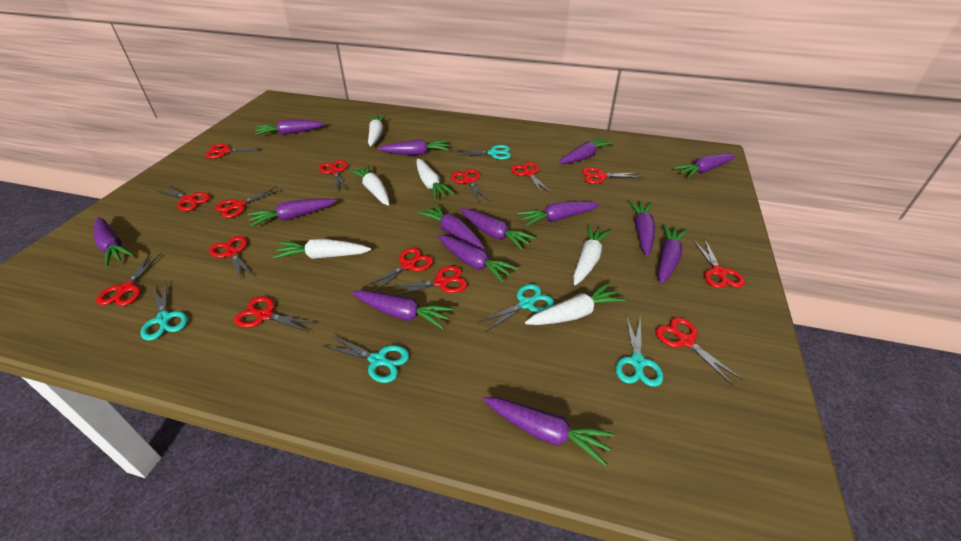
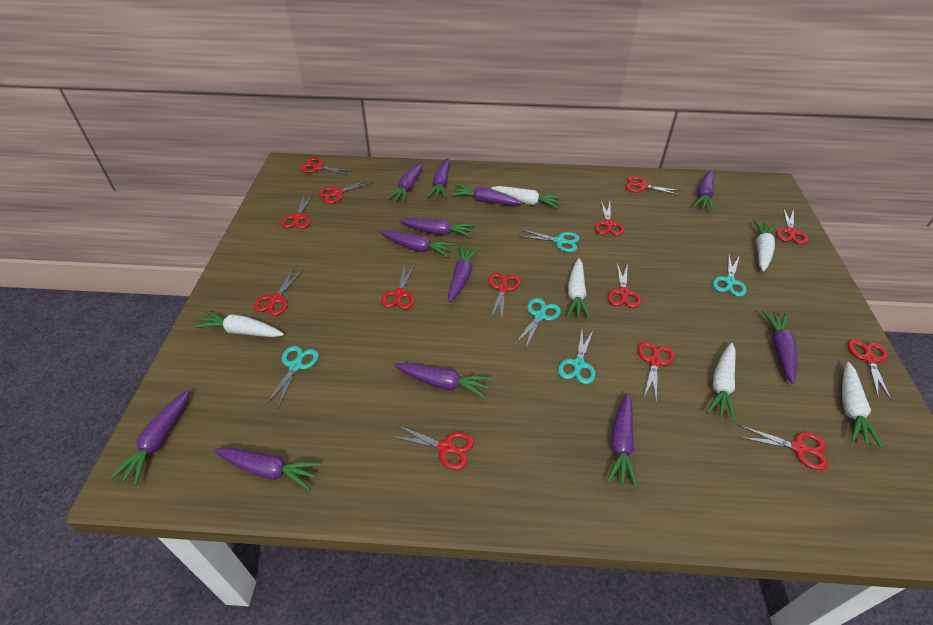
purple carrot: 14 -> 12

